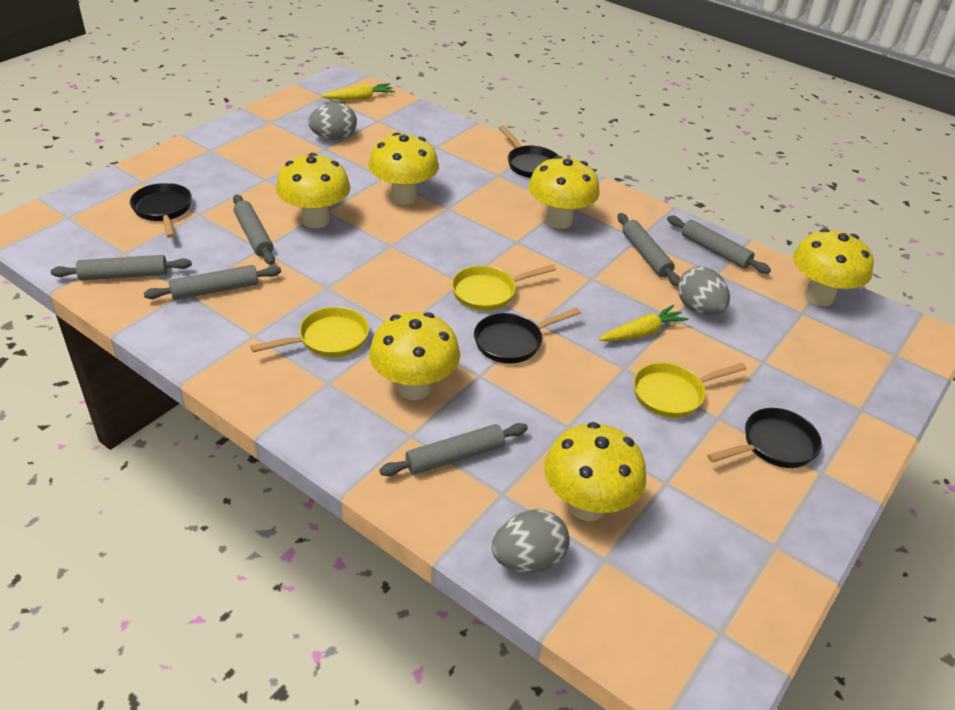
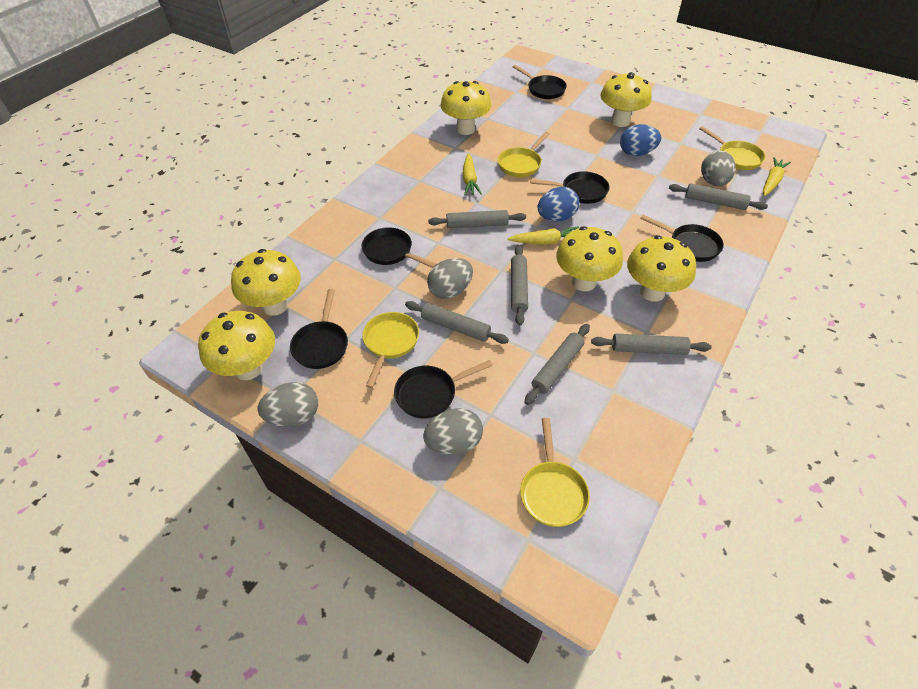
black pan: 4 -> 6
blue egg: 0 -> 2
grey egg: 3 -> 4
yellow carrot: 2 -> 3
yellow pan: 3 -> 4

